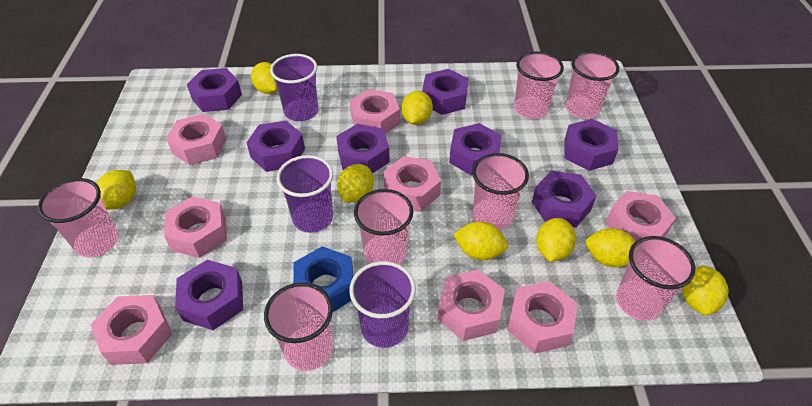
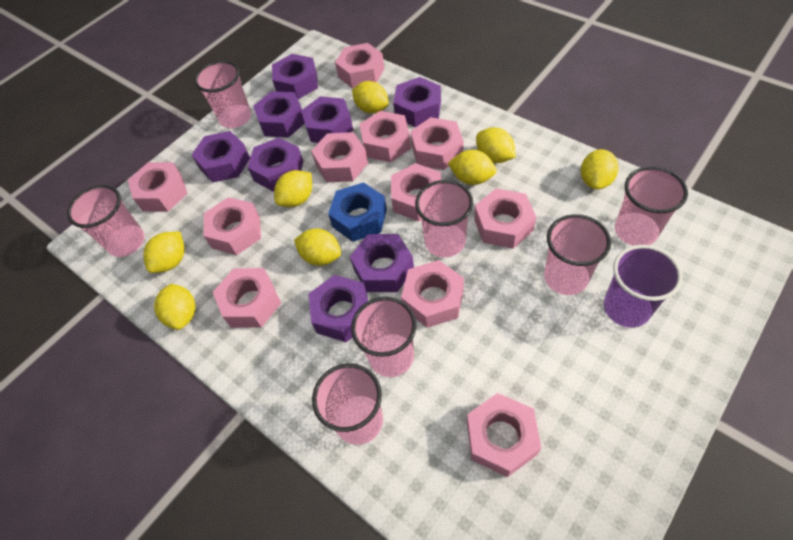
pink nut: 8 -> 11
purple cup: 3 -> 1

